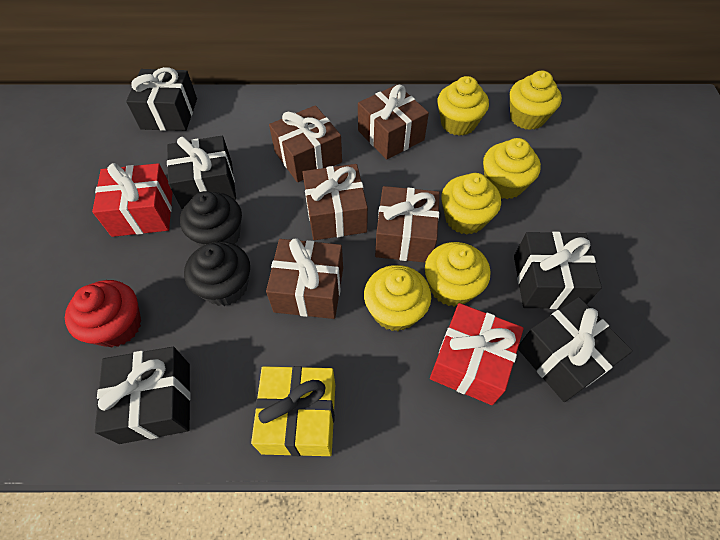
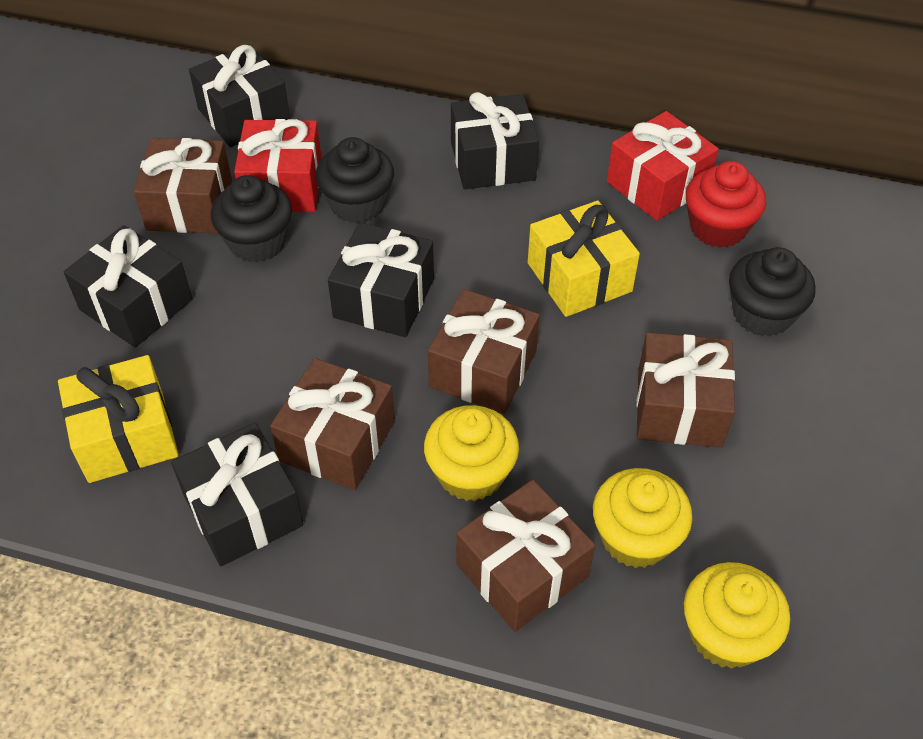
black cupcake: 2 -> 3
yellow cupcake: 6 -> 3
yellow gift: 1 -> 2

